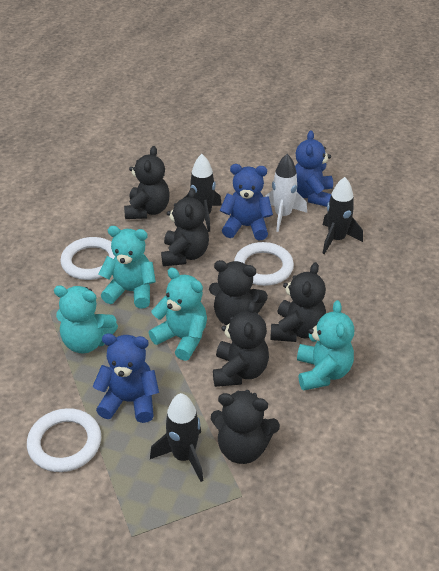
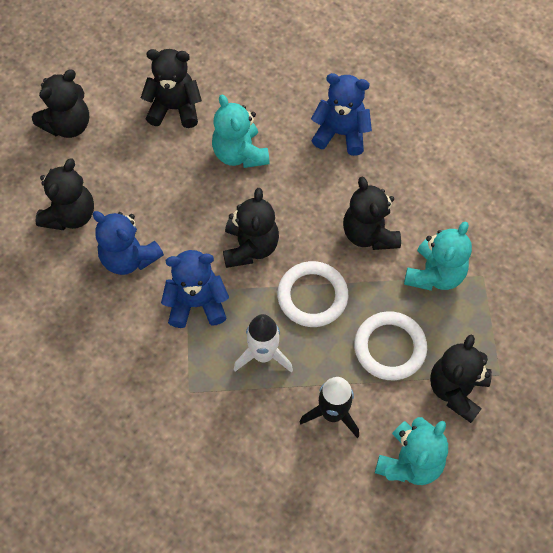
black rocket: 3 -> 1
turquoise teddy bear: 4 -> 3
white ring: 3 -> 2

